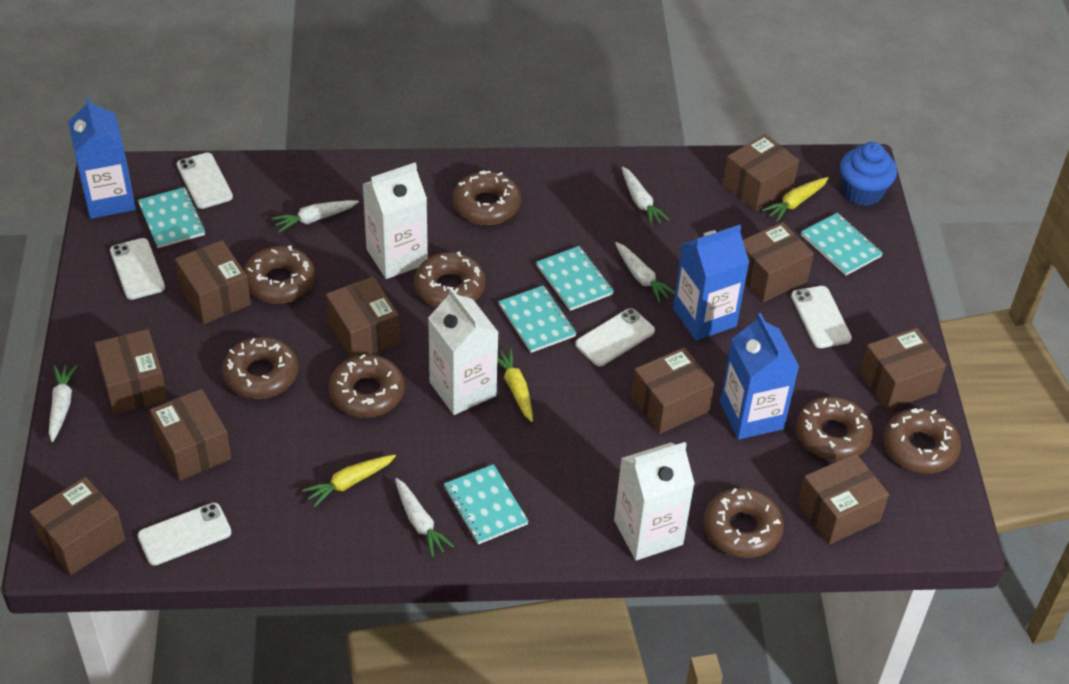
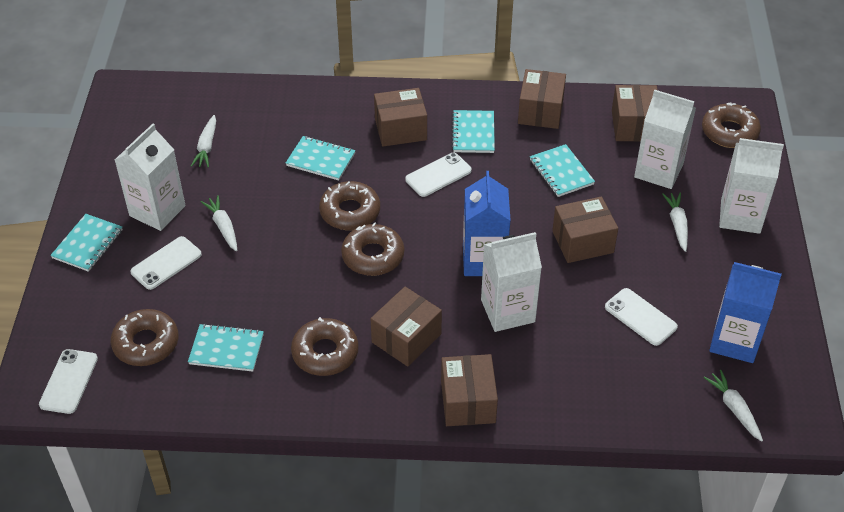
blue carton: 3 -> 2
blue cupcake: 1 -> 0
brown box: 10 -> 6
brown donut: 8 -> 5
white carrot: 5 -> 4
white carton: 3 -> 4
white phone: 5 -> 4
yellow carrot: 3 -> 0

